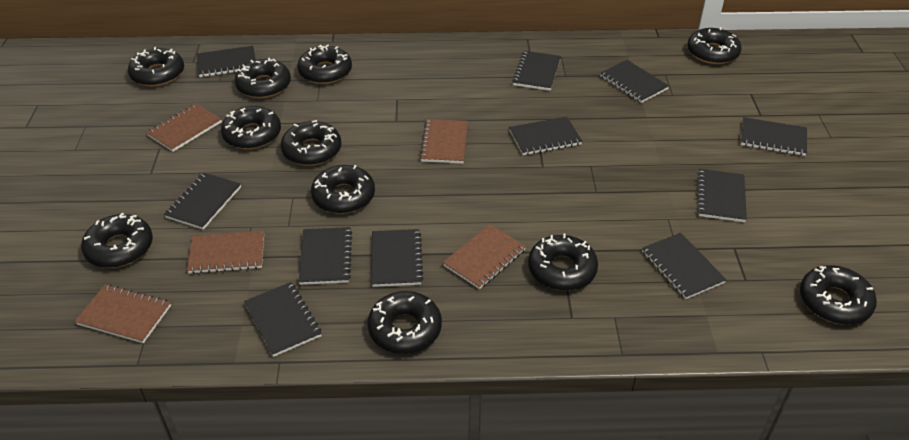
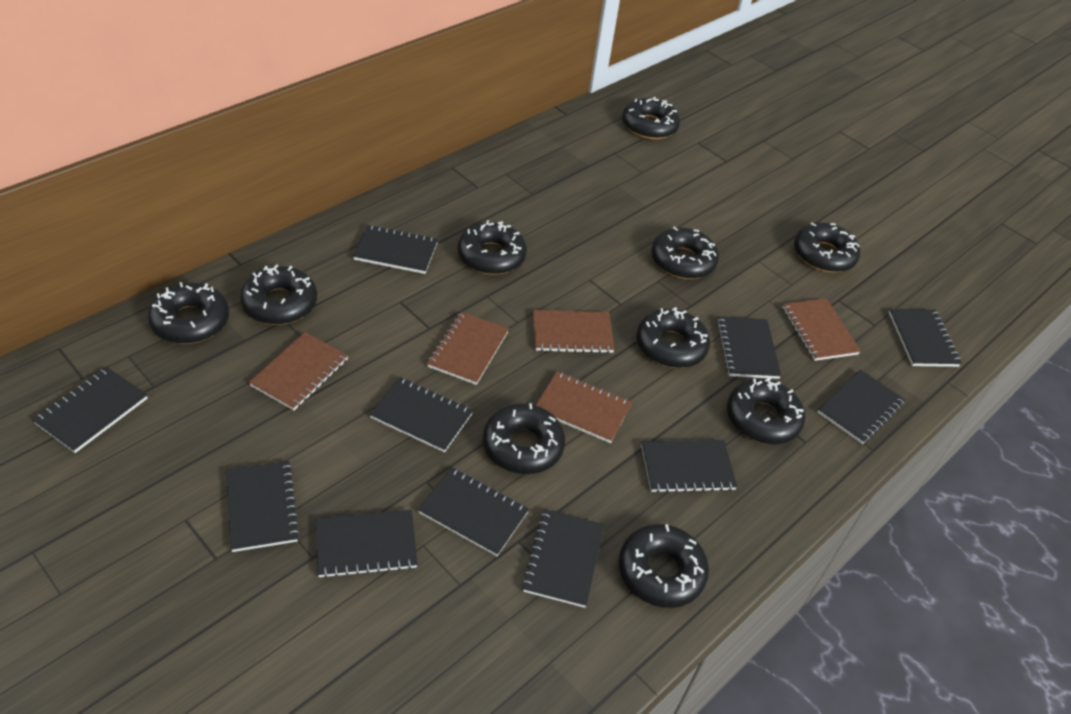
black donut: 11 -> 10

